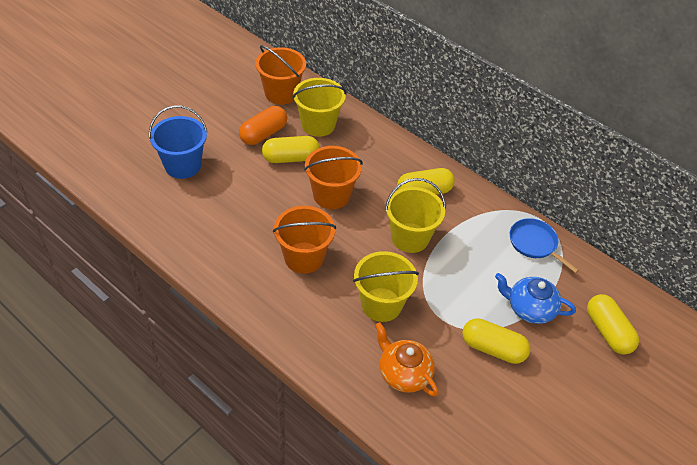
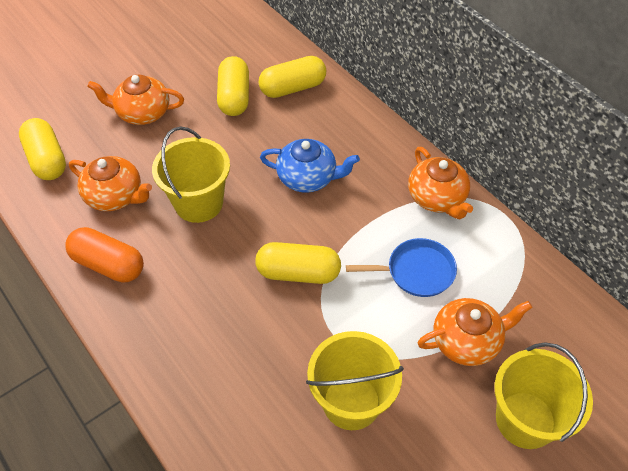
blue bucket: 1 -> 0
orange bucket: 3 -> 0
orange teapot: 1 -> 4

